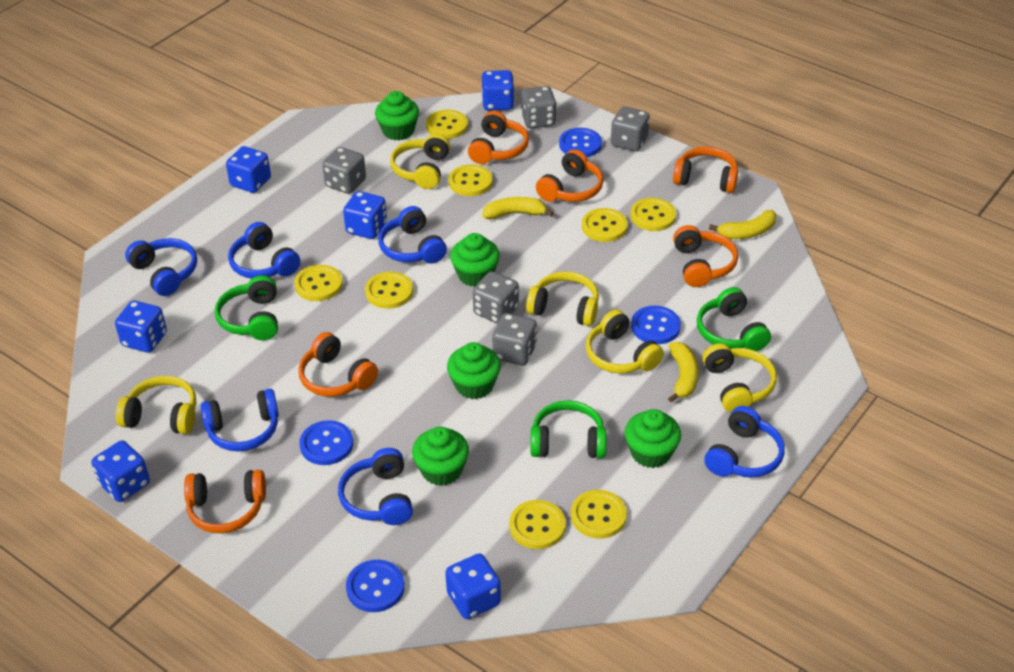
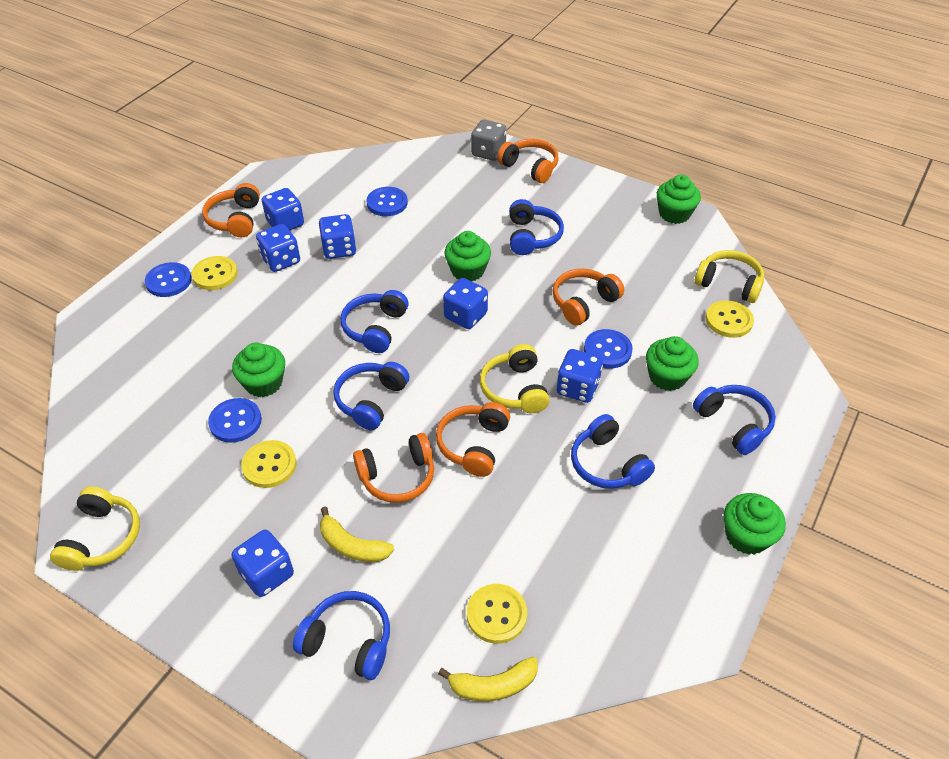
green headphones: 3 -> 0
grey dice: 5 -> 1
orange headphones: 6 -> 5
yellow banana: 3 -> 2
yellow button: 8 -> 4
yellow headphones: 5 -> 3

